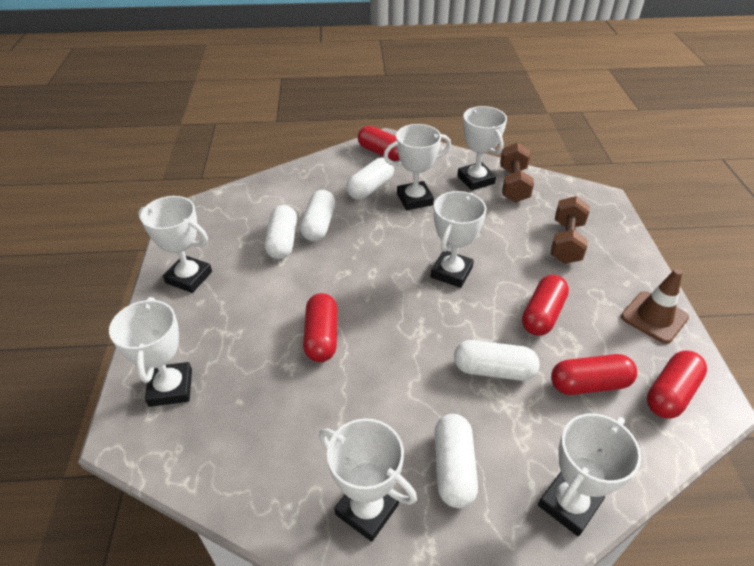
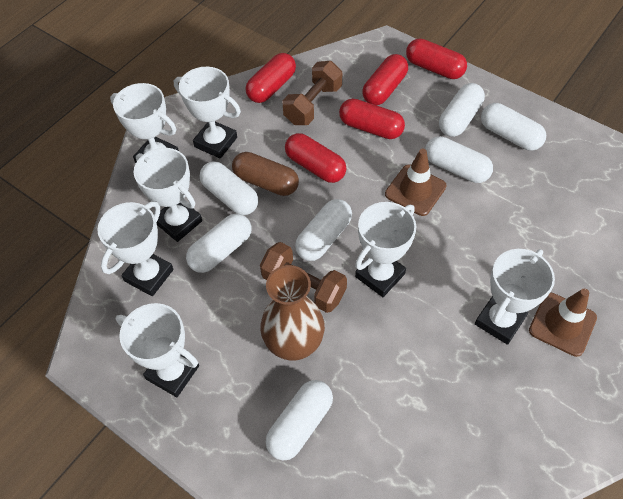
brown capsule: 0 -> 1
brown traffic cone: 1 -> 2
brown vase: 0 -> 1
white capsule: 5 -> 7

